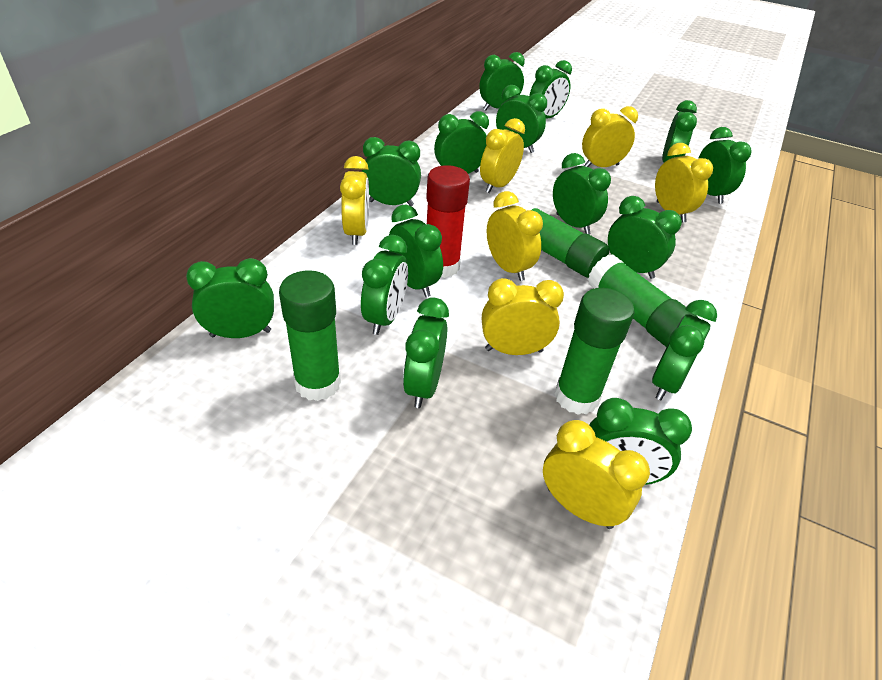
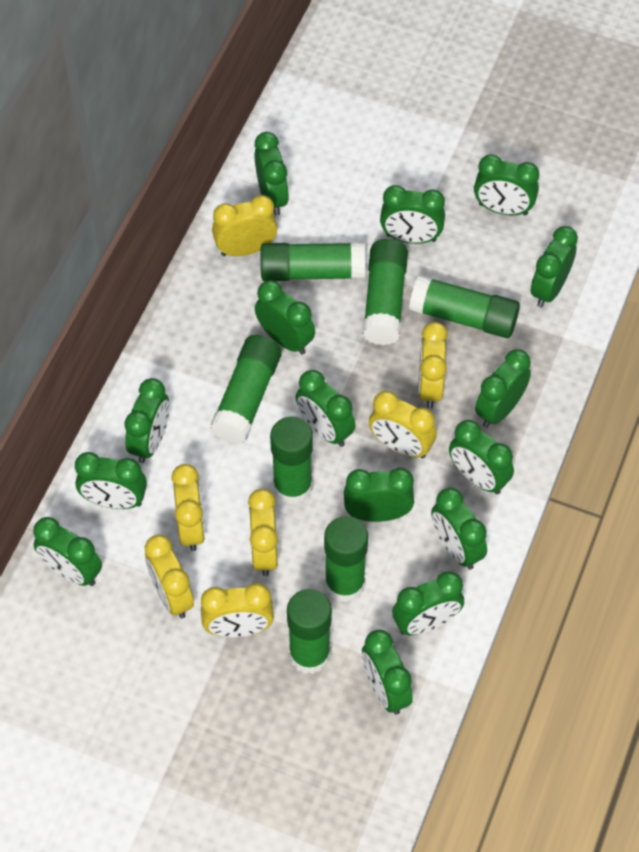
green glue stick: 4 -> 7
red glue stick: 1 -> 0

